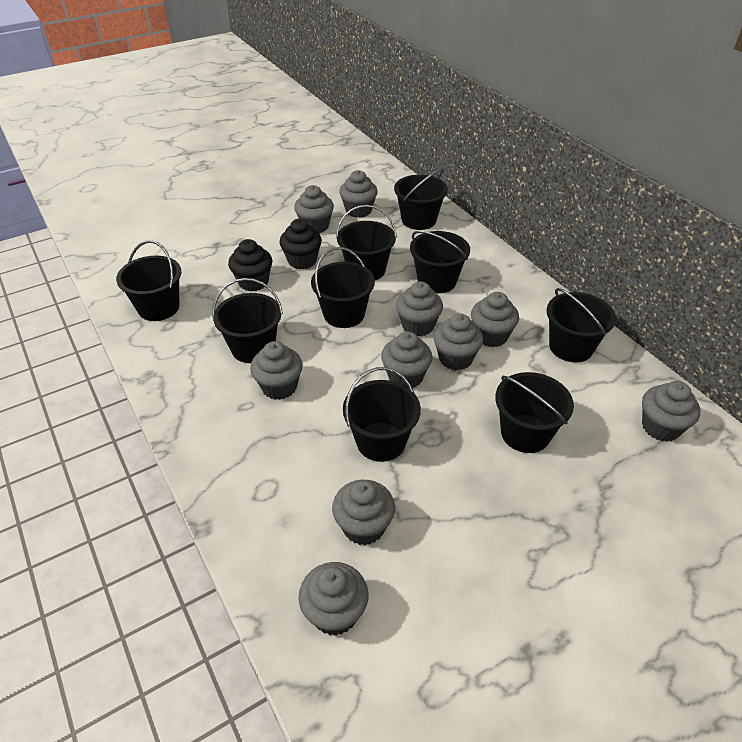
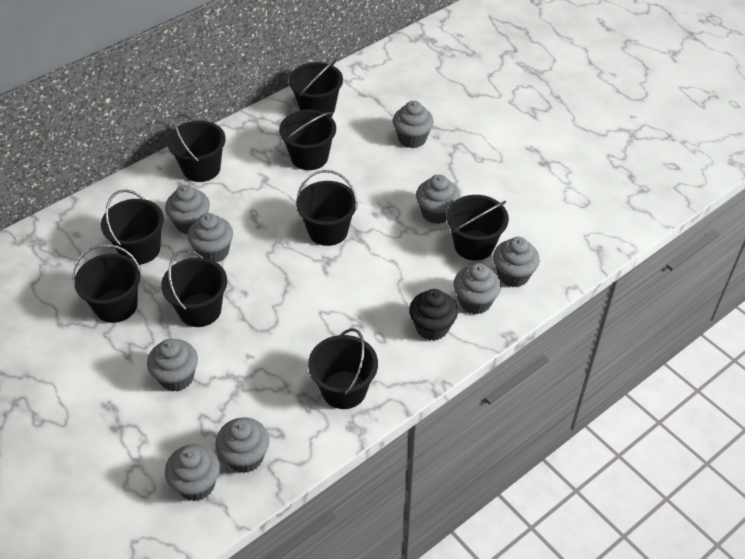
black cupcake: 2 -> 1
grey cupcake: 10 -> 9

